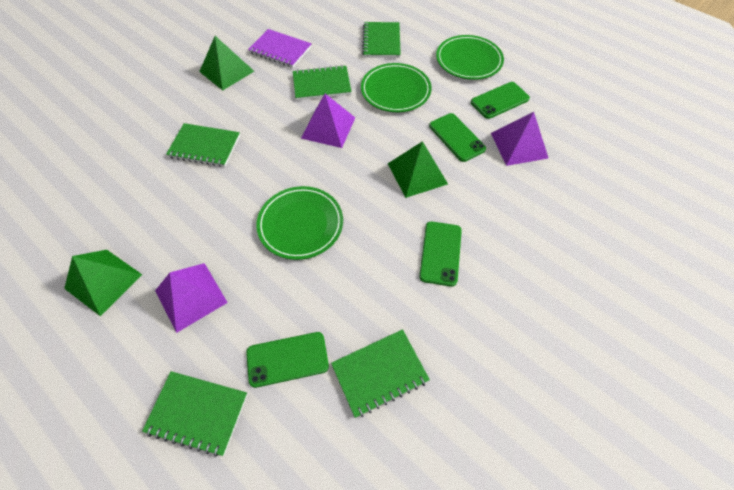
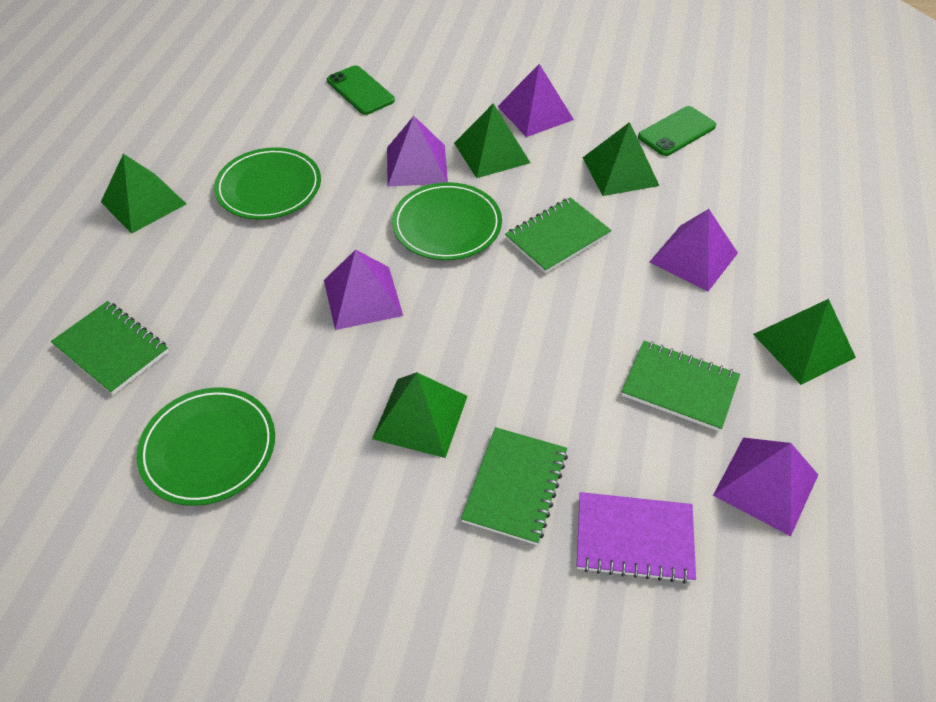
green notebook: 5 -> 4
green phone: 4 -> 2
green pyramid: 3 -> 5
purple pyramid: 3 -> 5

